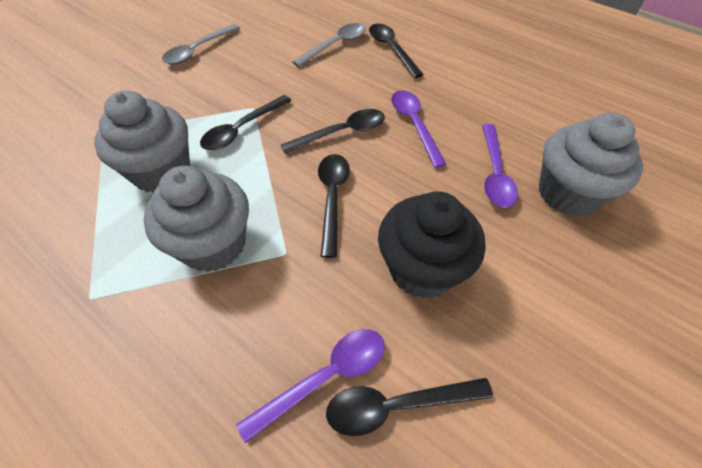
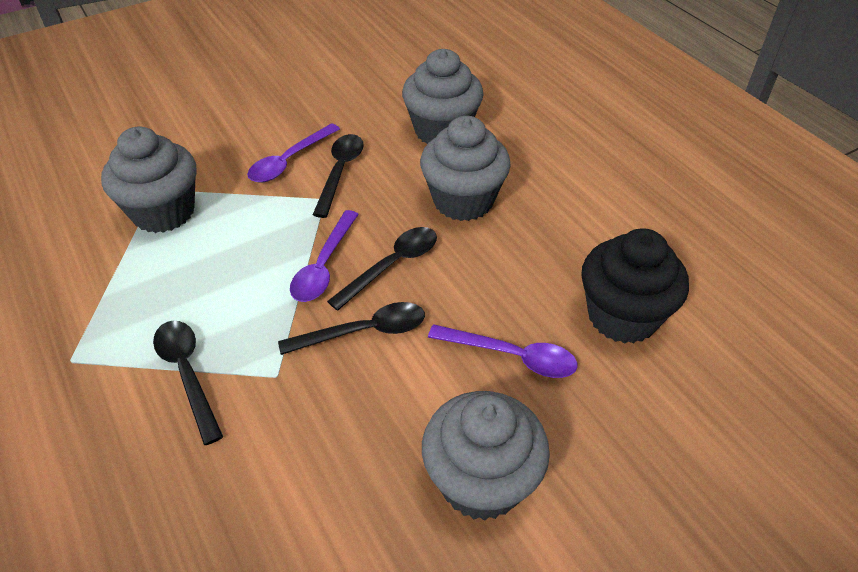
black spoon: 5 -> 4
grey cupcake: 3 -> 4
grey spoon: 2 -> 0

